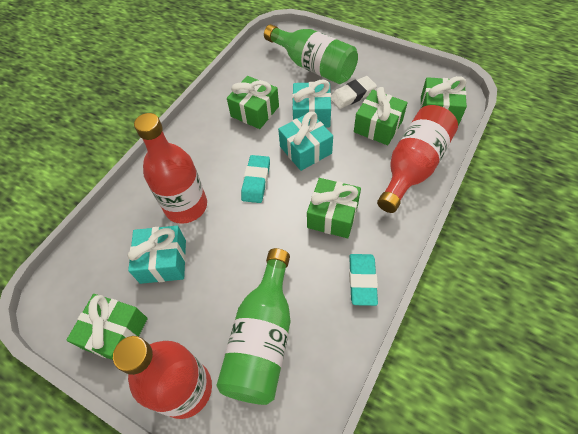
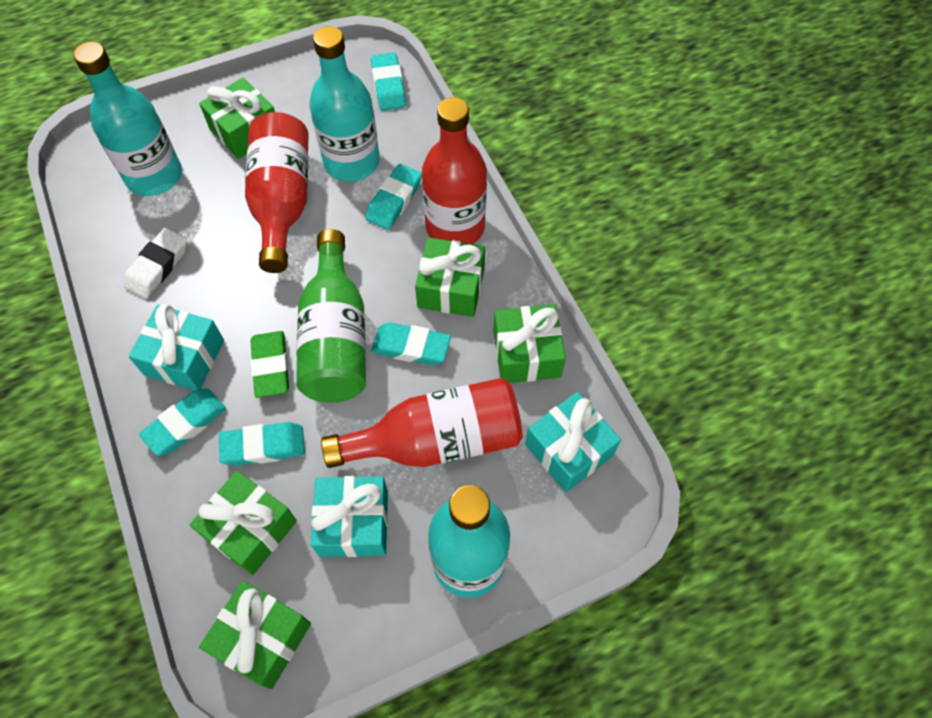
green bottle: 2 -> 1
green eraser: 0 -> 1
turquoise bottle: 0 -> 3
turquoise eraser: 2 -> 5

